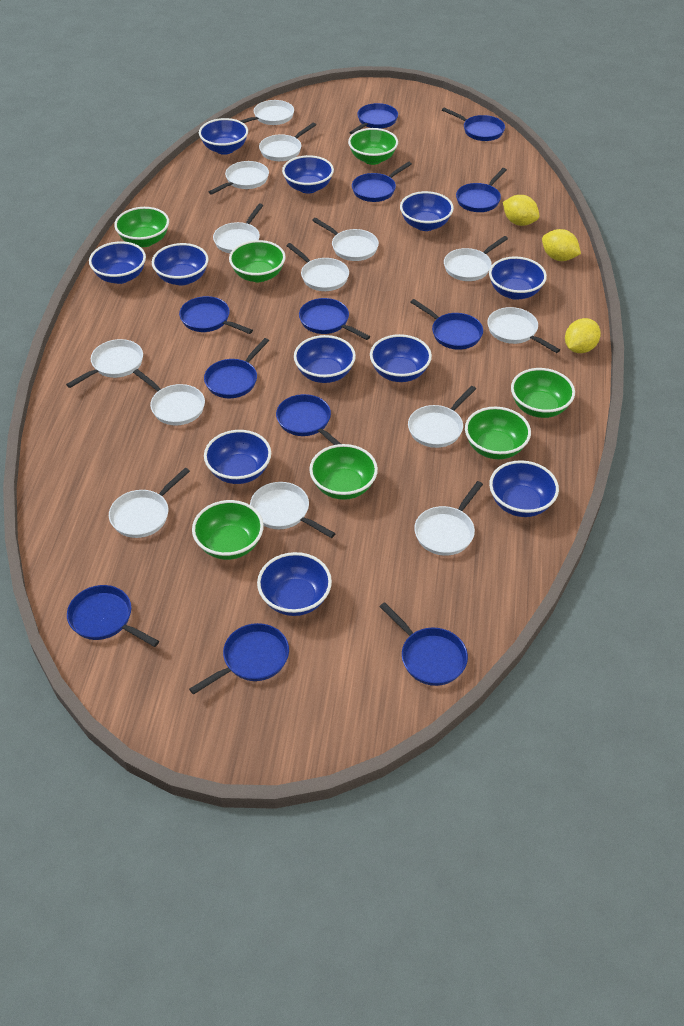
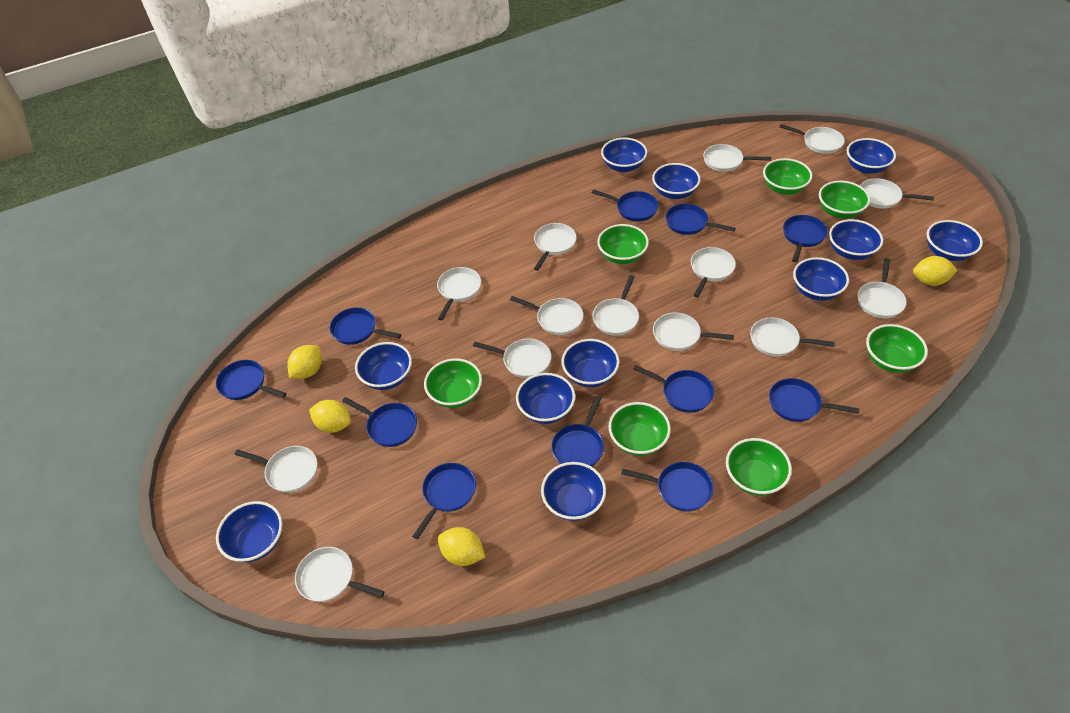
blue pan: 12 -> 11
yellow lemon: 3 -> 4

